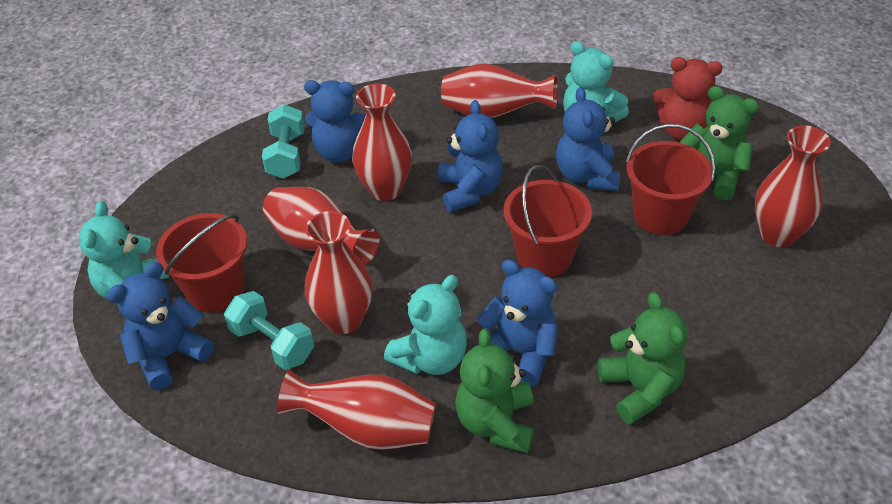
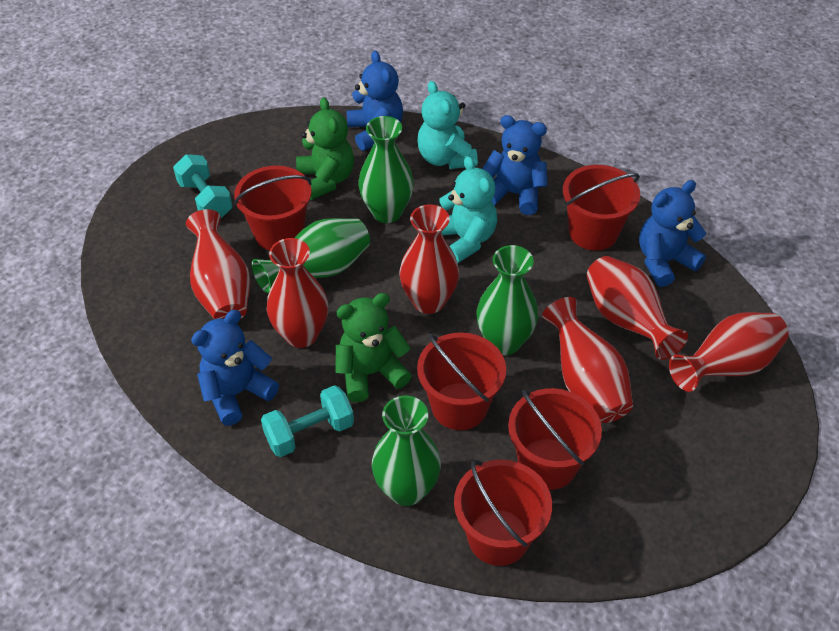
blue teddy bear: 5 -> 4
green teddy bear: 3 -> 2
green vase: 0 -> 4
red bucket: 3 -> 5
red teddy bear: 1 -> 0
turquoise teddy bear: 3 -> 2

